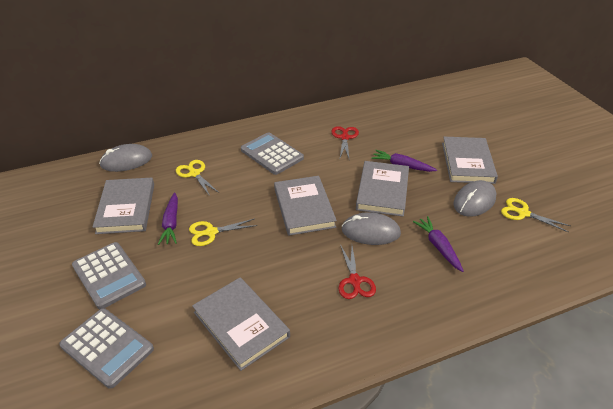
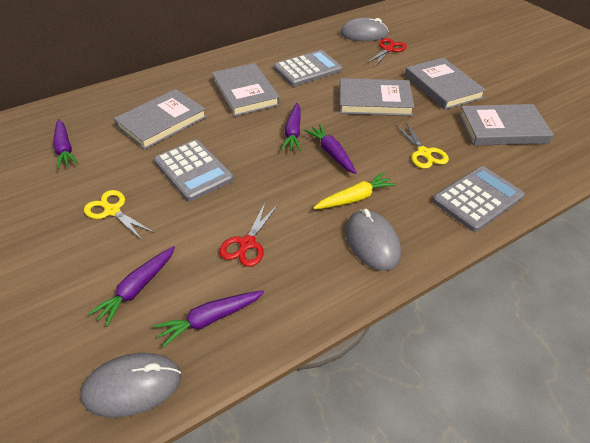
purple carrot: 3 -> 5
yellow carrot: 0 -> 1
yellow scissors: 3 -> 2

